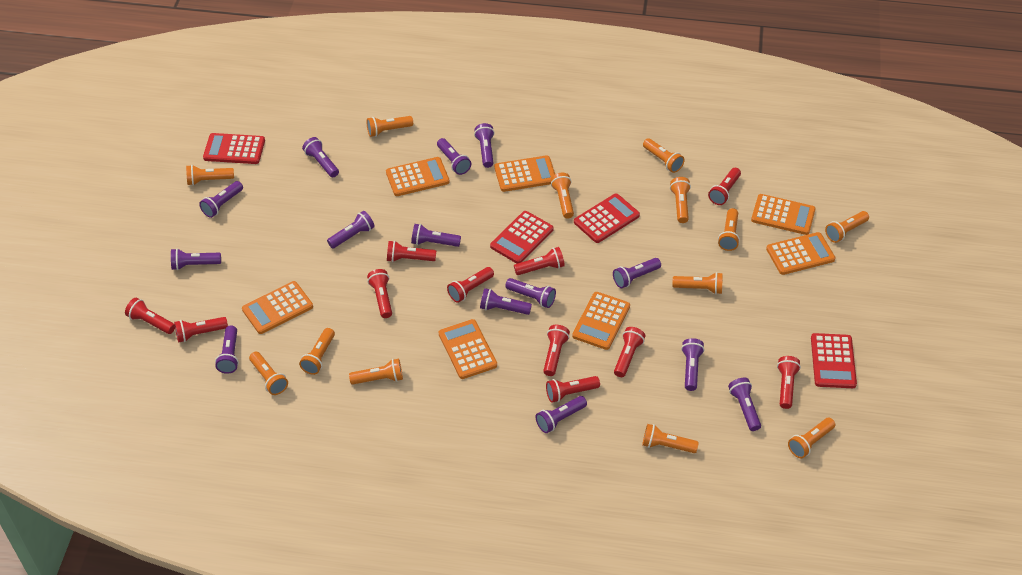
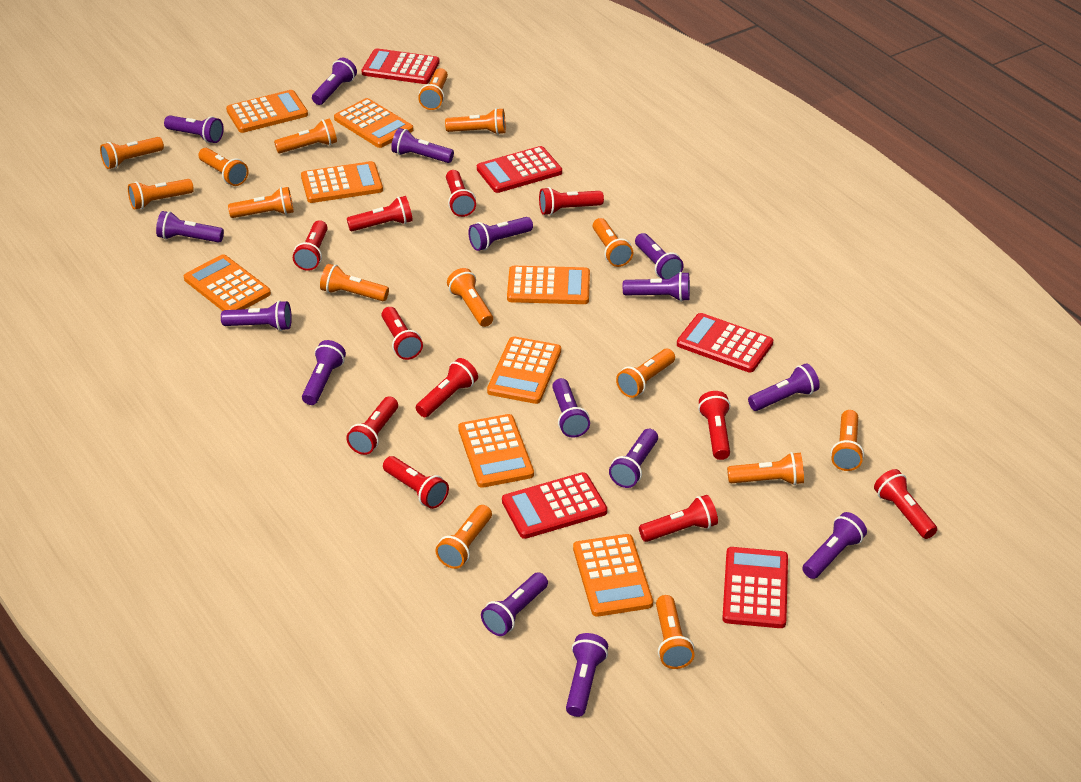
orange calculator: 7 -> 8
orange flashlight: 13 -> 15
purple flashlight: 14 -> 15
red calculator: 4 -> 5

